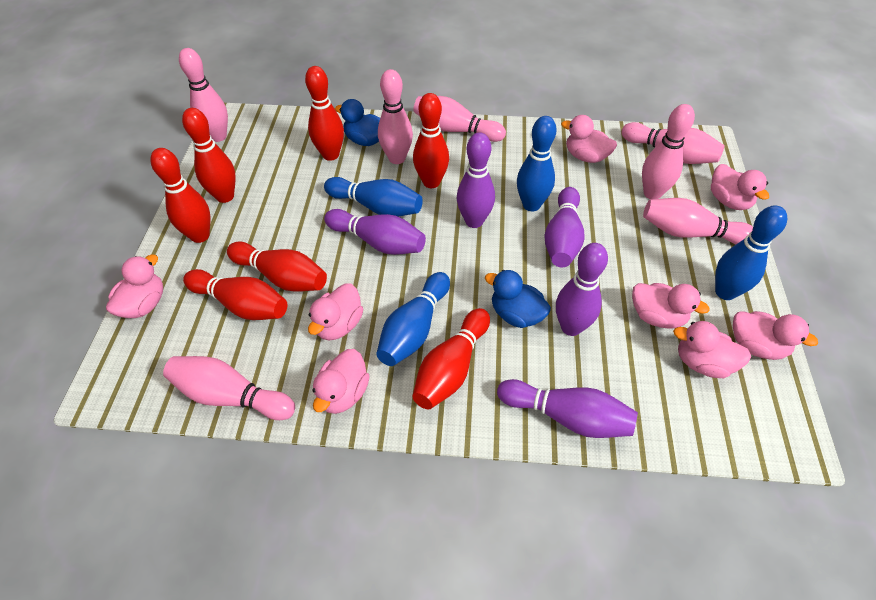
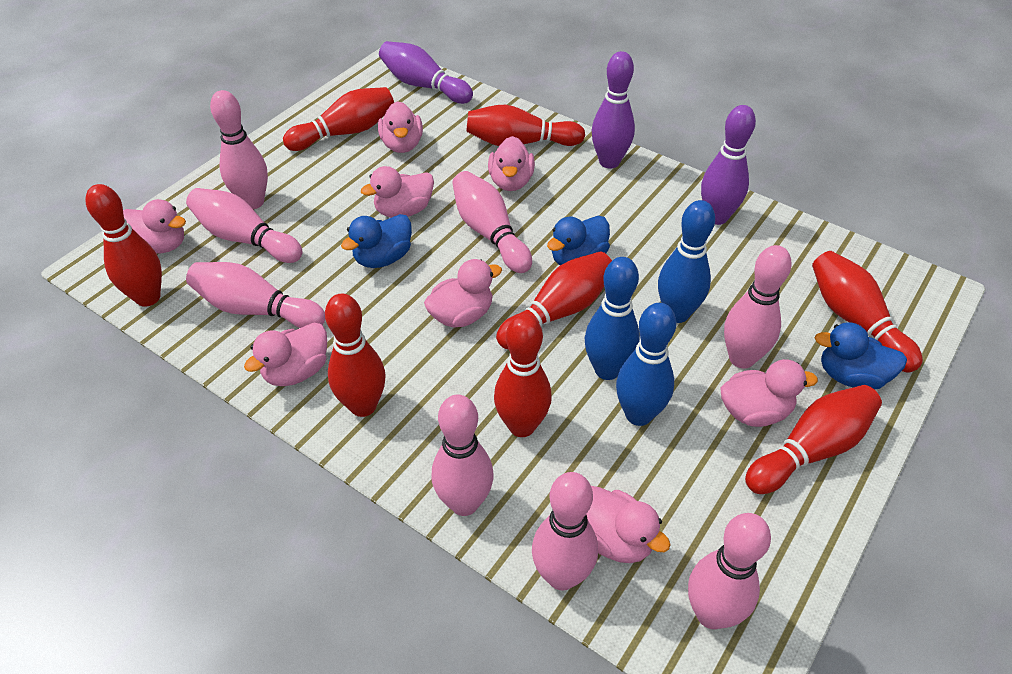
blue bowling pin: 4 -> 3
blue duck: 2 -> 3
pink bowling pin: 7 -> 8
purple bowling pin: 5 -> 3
red bowling pin: 7 -> 8

